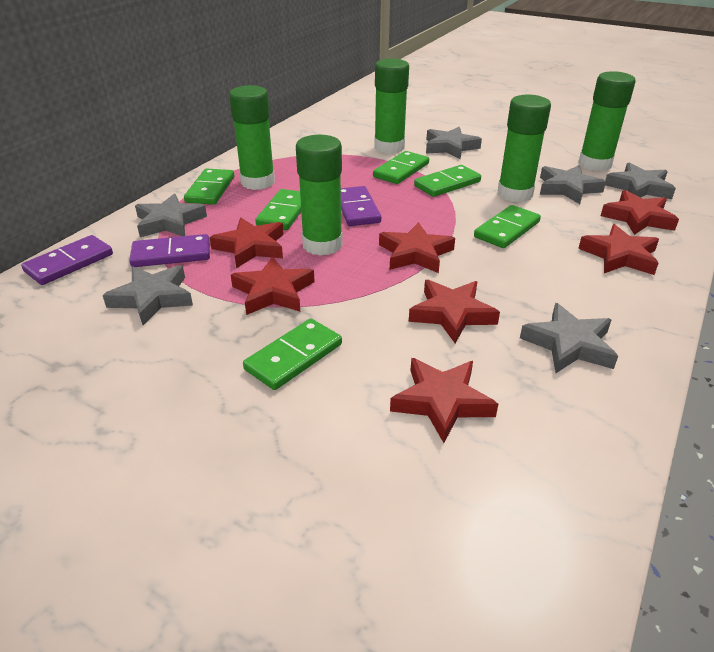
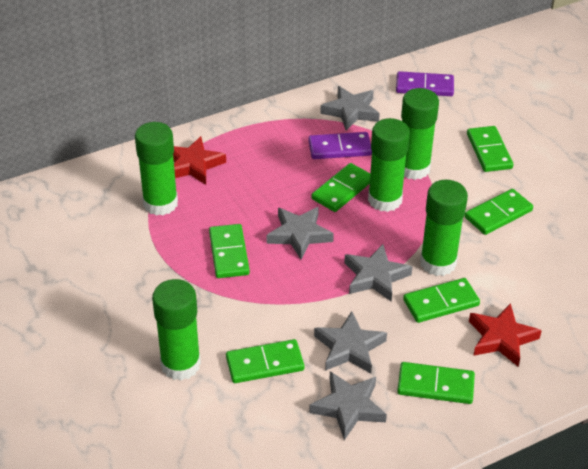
green domino: 6 -> 7
grey star: 6 -> 5
purple domino: 3 -> 2
red star: 7 -> 2

